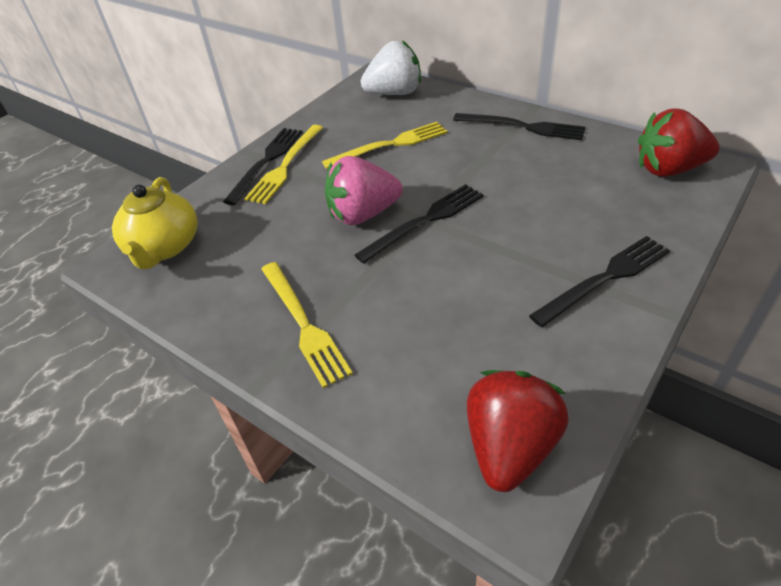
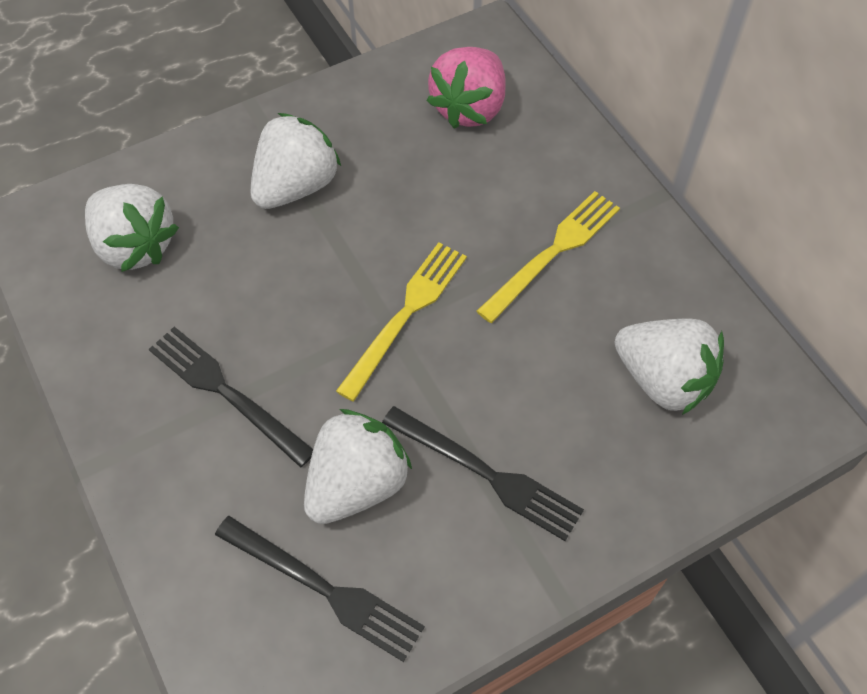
black fork: 4 -> 3
red strawberry: 2 -> 0
white strawberry: 1 -> 4
yellow fork: 3 -> 2
yellow teapot: 1 -> 0

